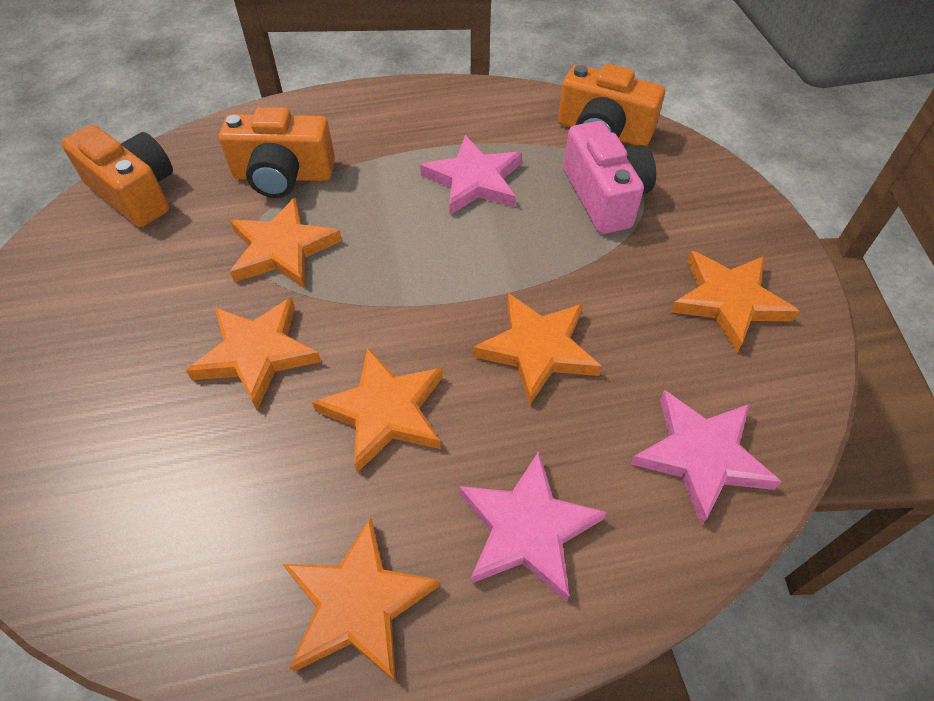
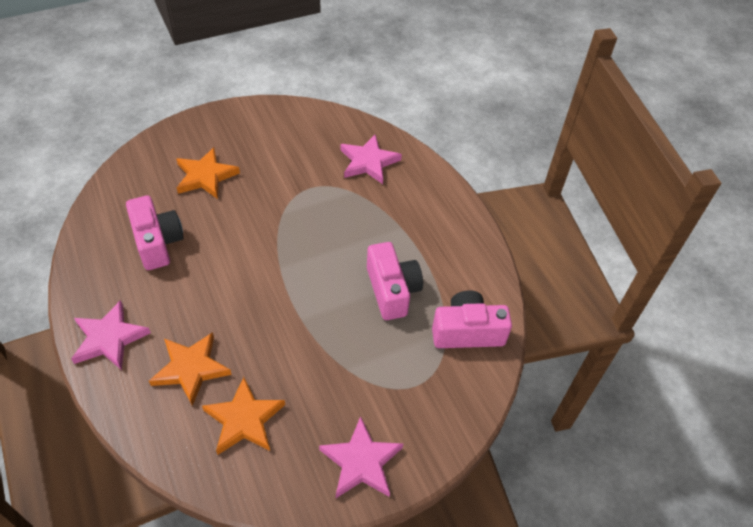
orange camera: 3 -> 0
orange star: 6 -> 3
pink camera: 1 -> 3

